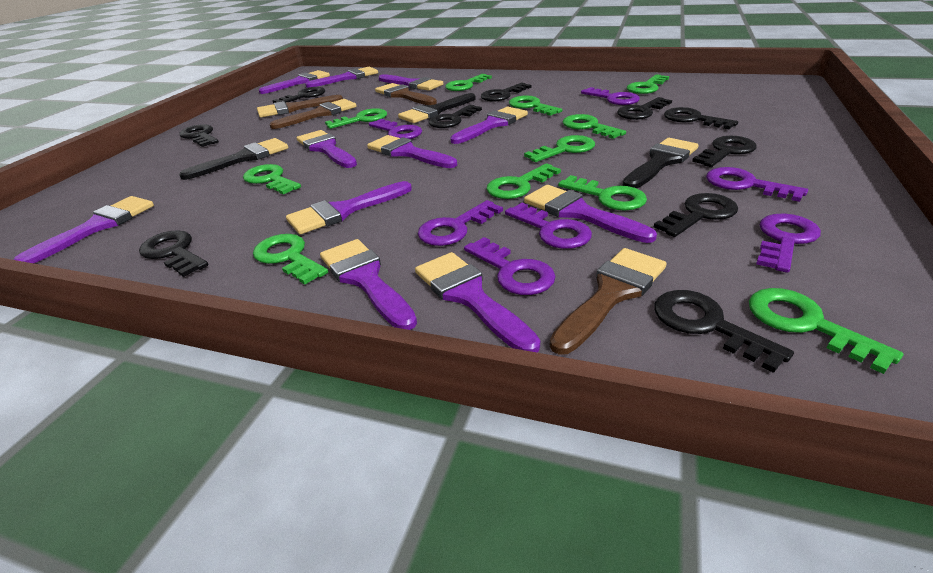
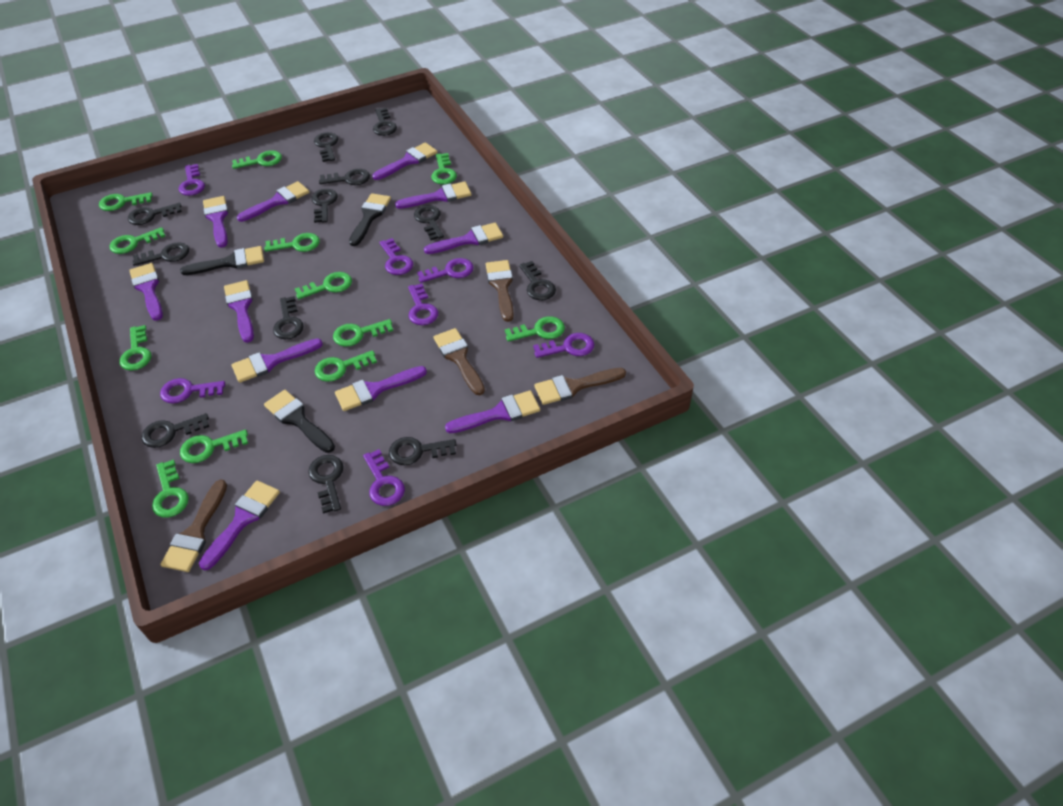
black key: 10 -> 12
green key: 11 -> 12

